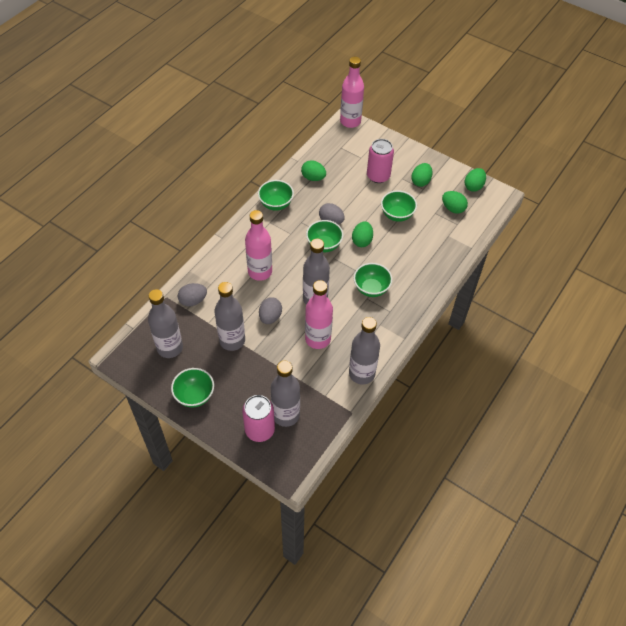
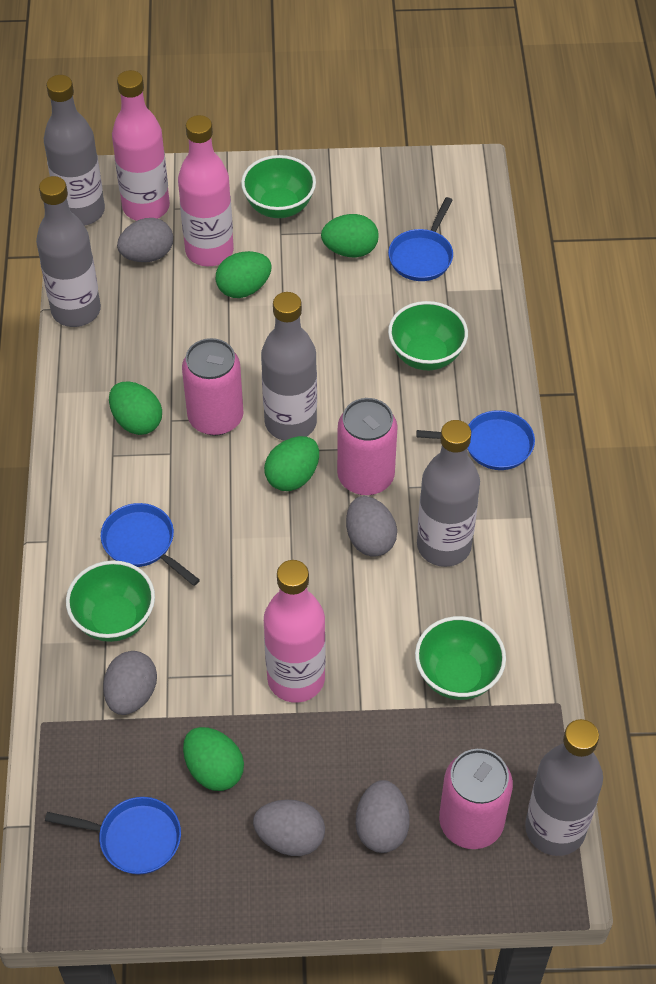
blue pan: 0 -> 4
green bowl: 5 -> 4
grey egg: 3 -> 5
pink can: 2 -> 3

